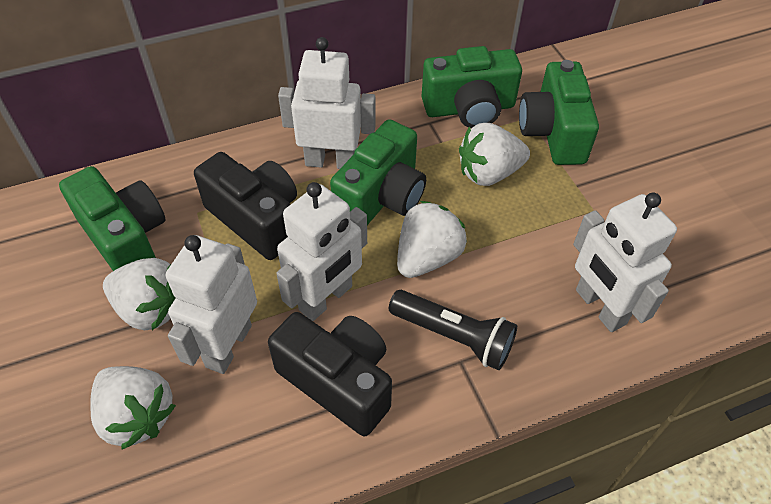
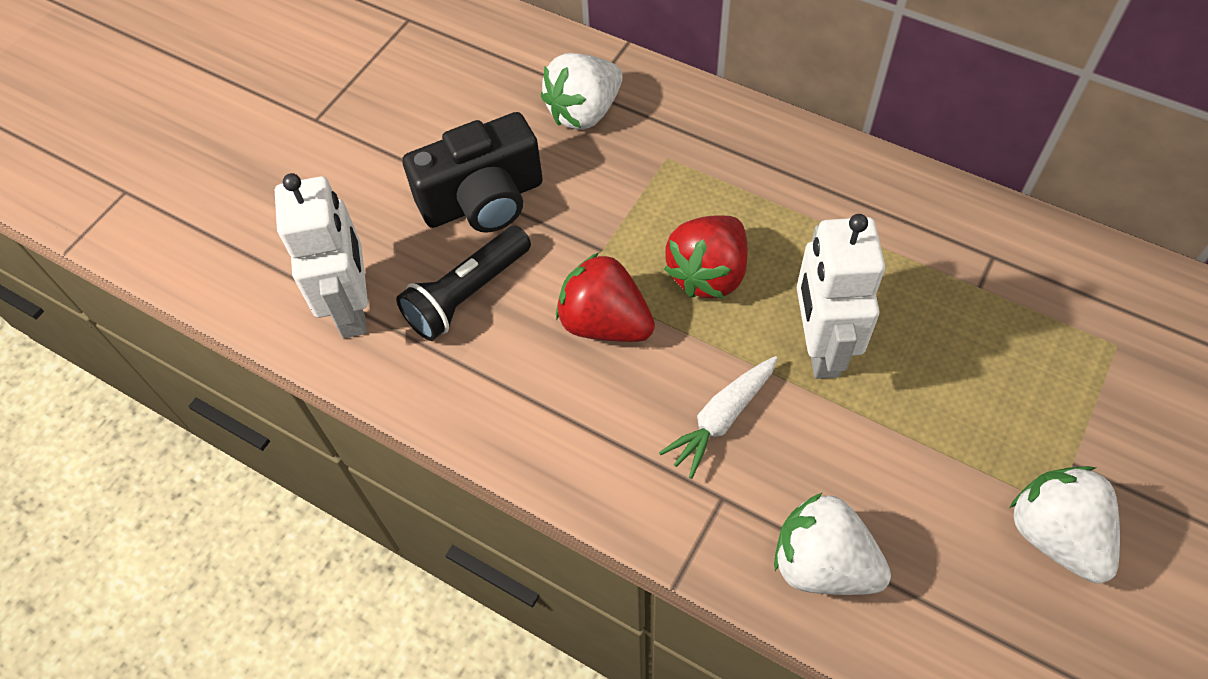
black camera: 2 -> 1
green camera: 4 -> 0
red strawberry: 0 -> 2
white carrot: 0 -> 1
white robot: 4 -> 2
white strawberry: 4 -> 3

